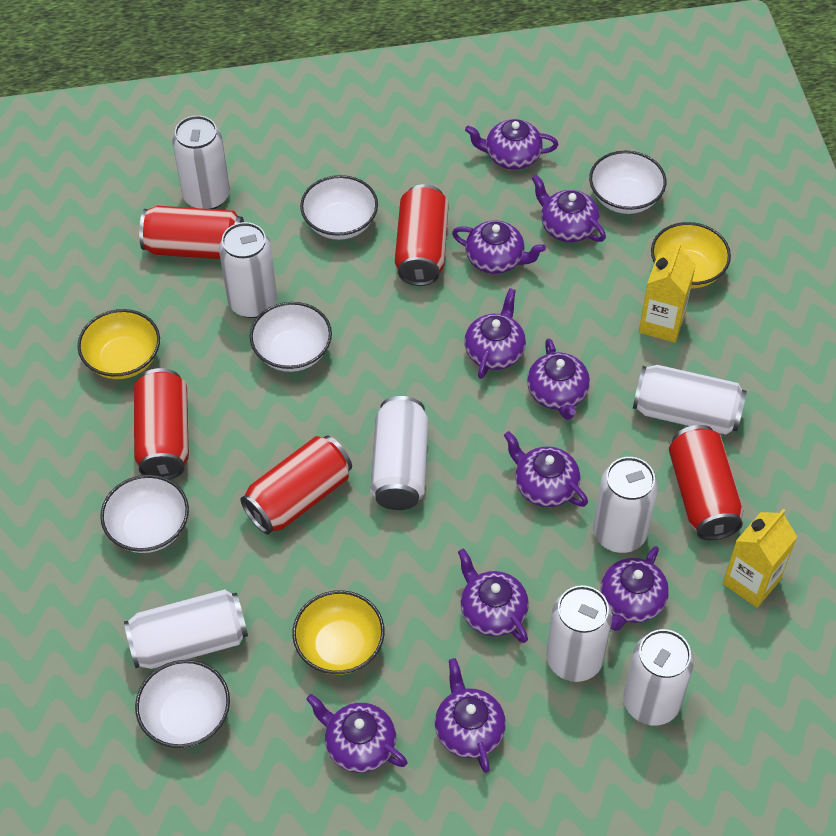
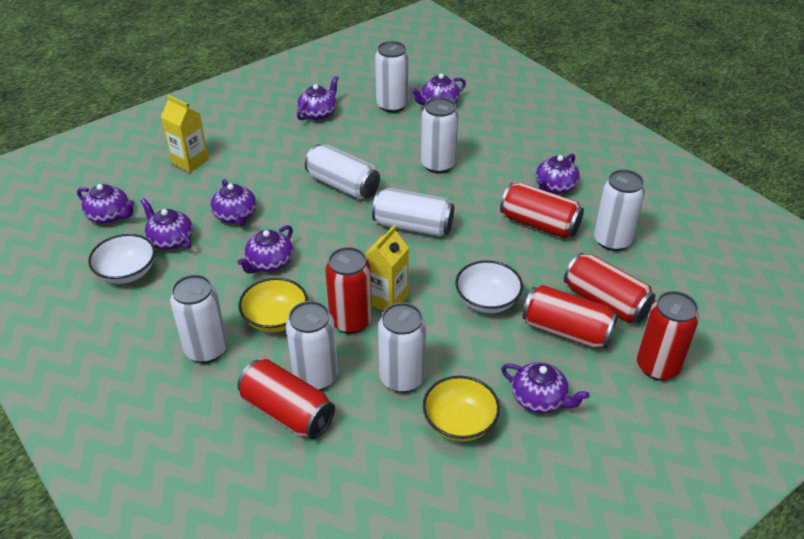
purple teapot: 10 -> 8
red can: 5 -> 6
white bowl: 5 -> 2
yellow bowl: 3 -> 2

